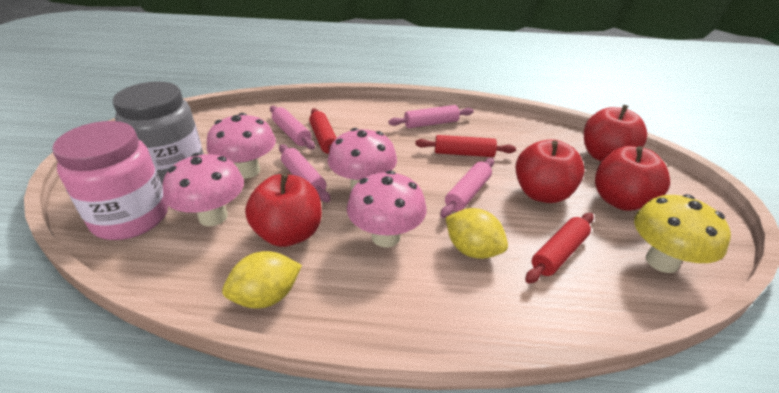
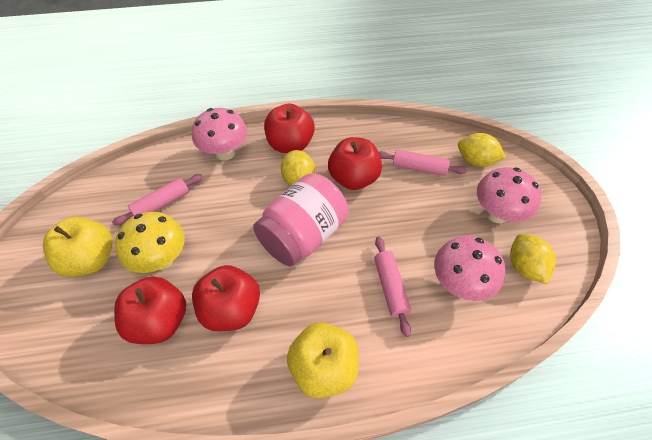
grey jar: 1 -> 0
pink mushroom: 4 -> 3
pink rolling pin: 4 -> 3
red rolling pin: 3 -> 0
yellow apple: 0 -> 2
yellow lemon: 2 -> 3

